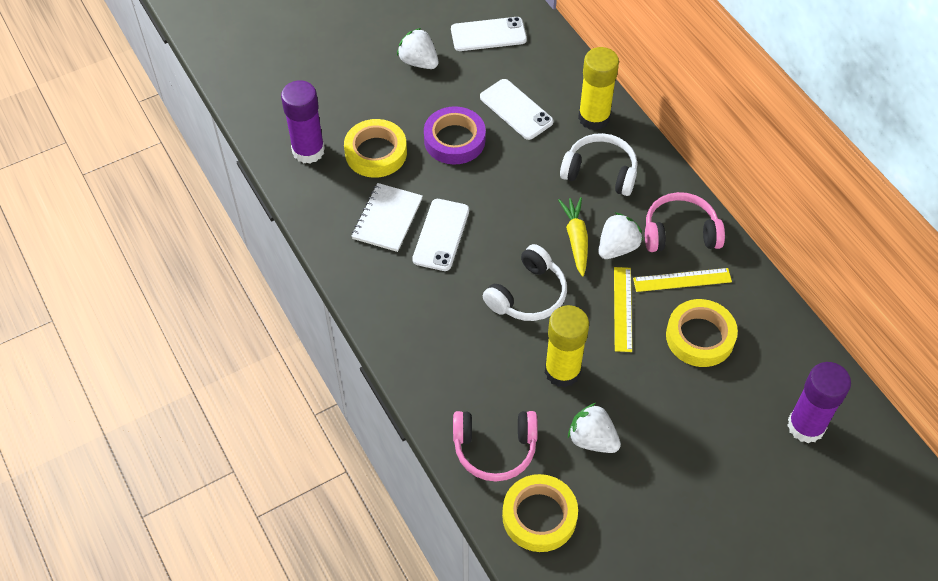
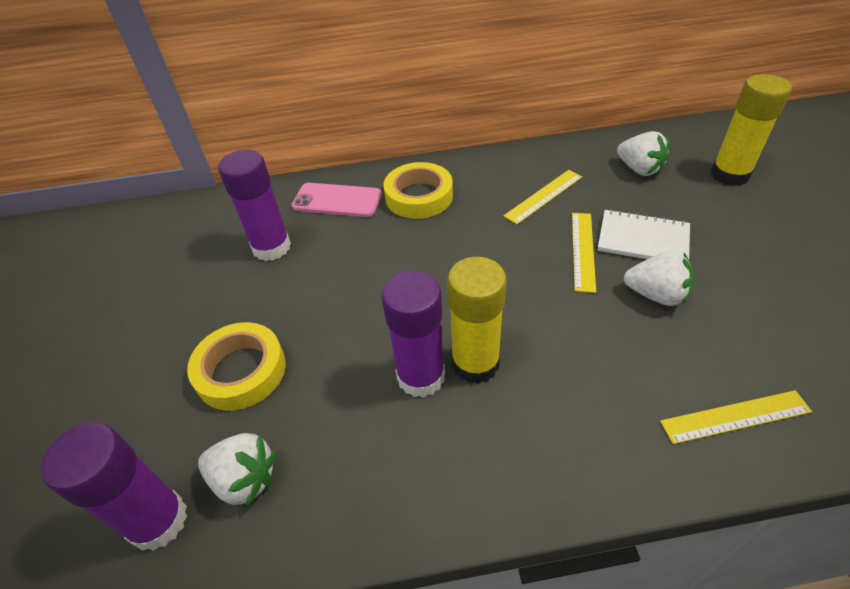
pink headphones: 2 -> 0
pink phone: 0 -> 1
purple glue stick: 2 -> 3
purple tape: 1 -> 0
white headphones: 2 -> 0
white phone: 3 -> 0
yellow carrot: 1 -> 0
yellow ruler: 2 -> 3
yellow tape: 3 -> 2

